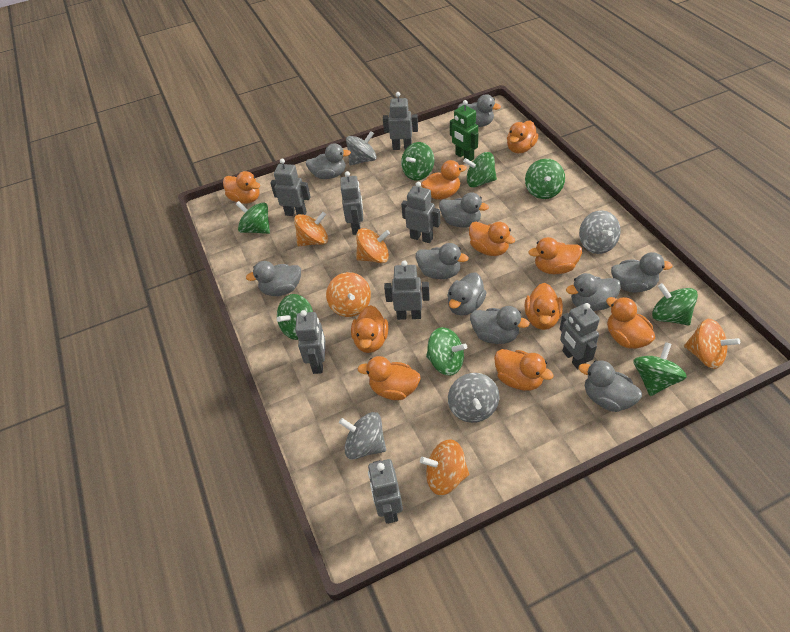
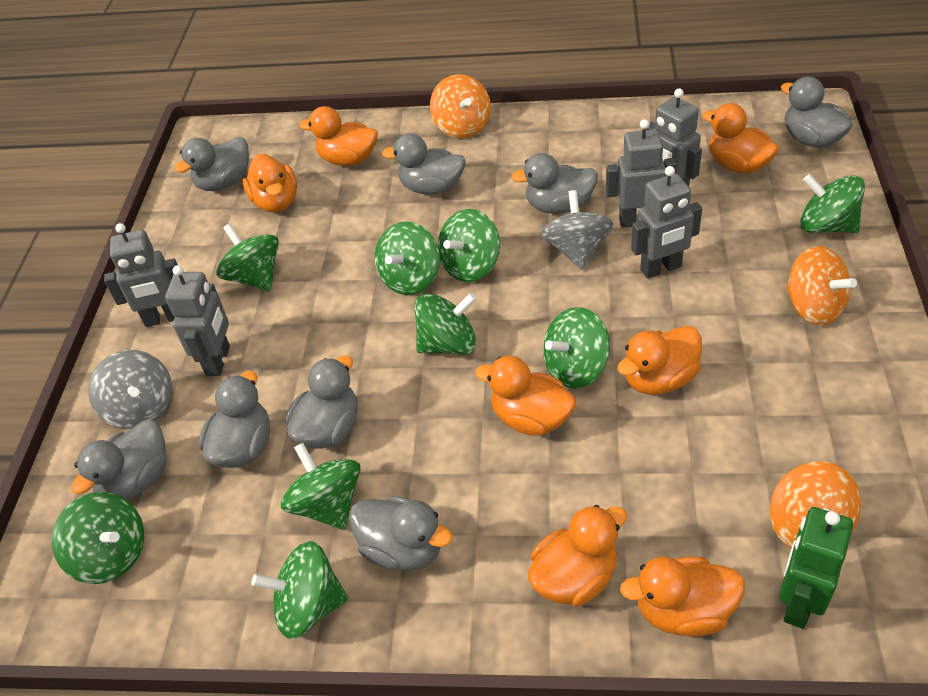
green spinning top: 8 -> 9
grey duck: 10 -> 8
grey robot: 8 -> 5
grey spinning top: 4 -> 2
orange duck: 10 -> 7
orange spinning top: 5 -> 3

